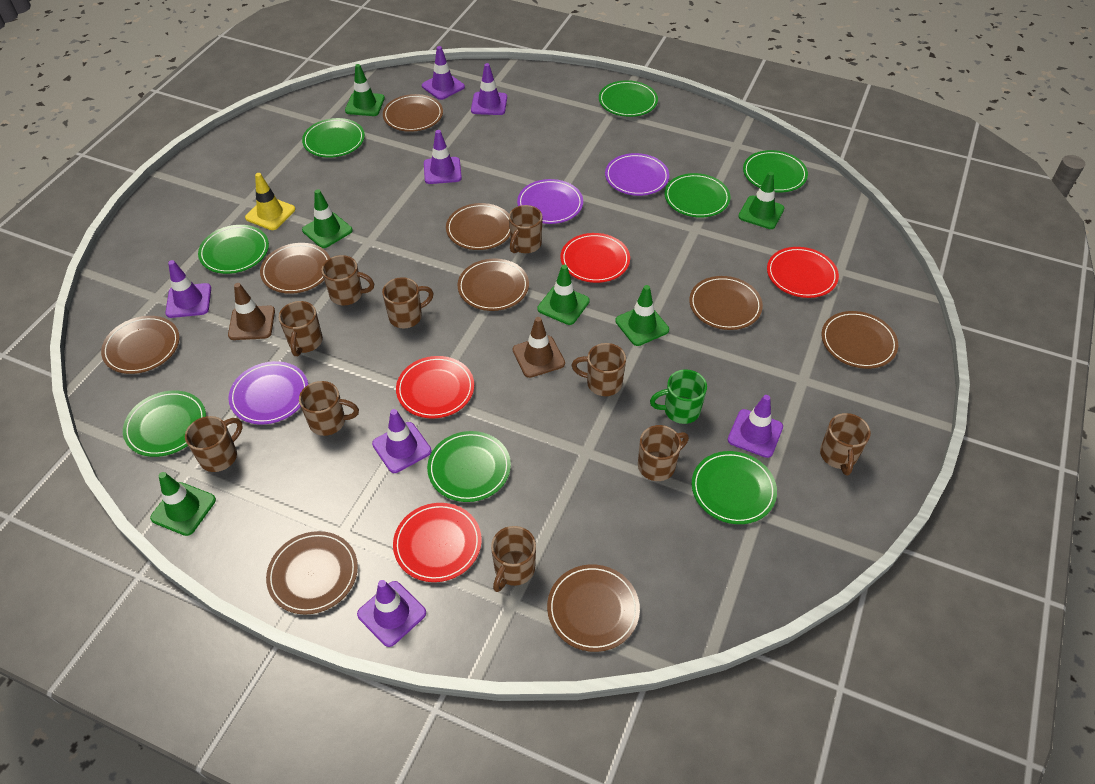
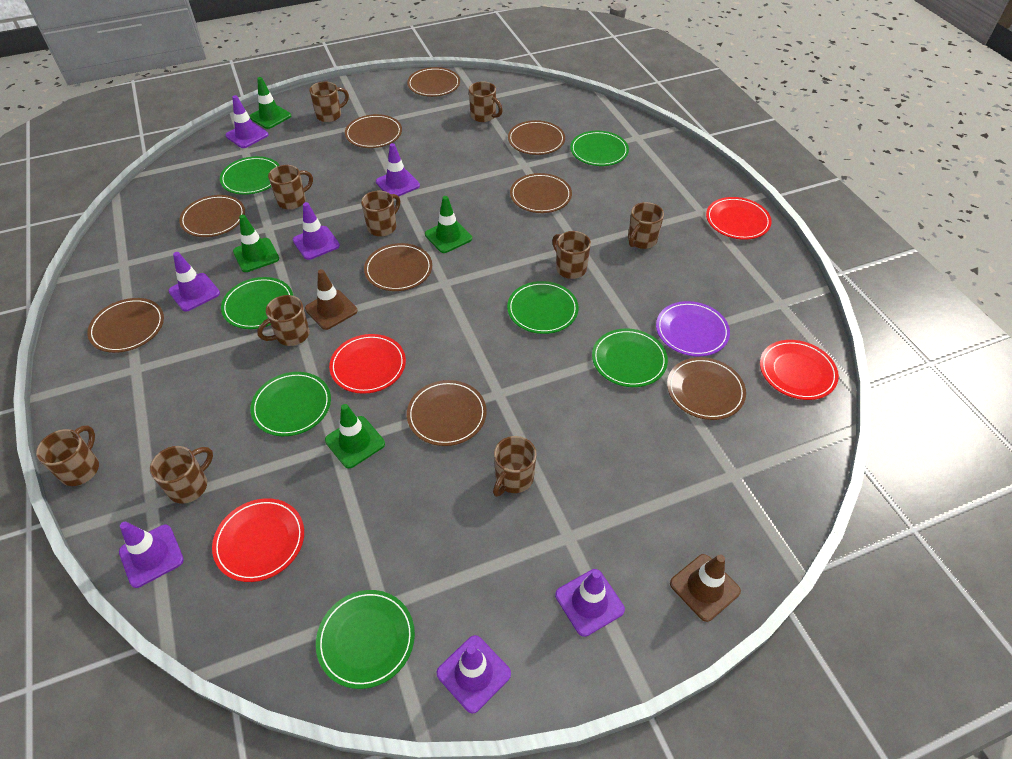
green mug: 1 -> 0
green plate: 8 -> 7
green traffic cone: 6 -> 4
purple plate: 3 -> 1
yellow traffic cone: 1 -> 0

